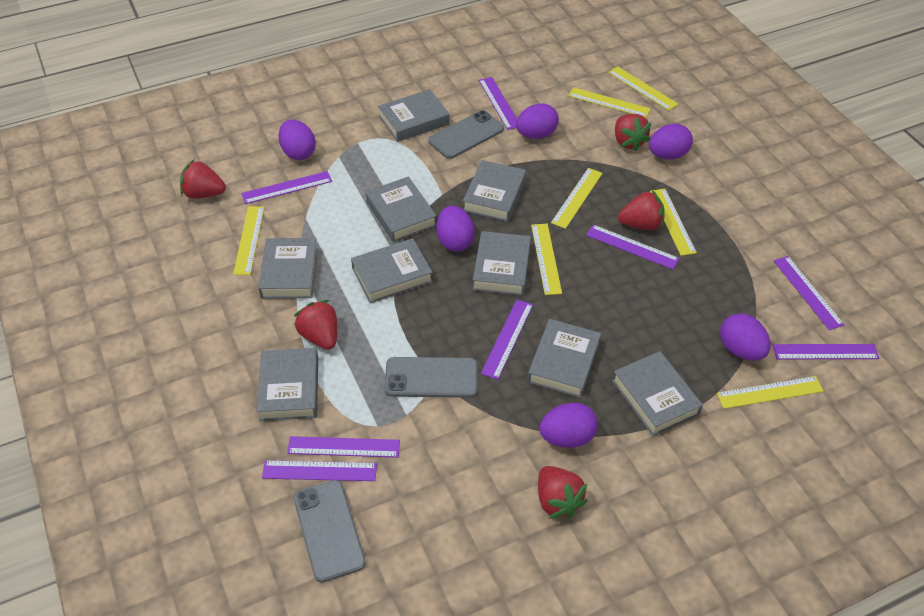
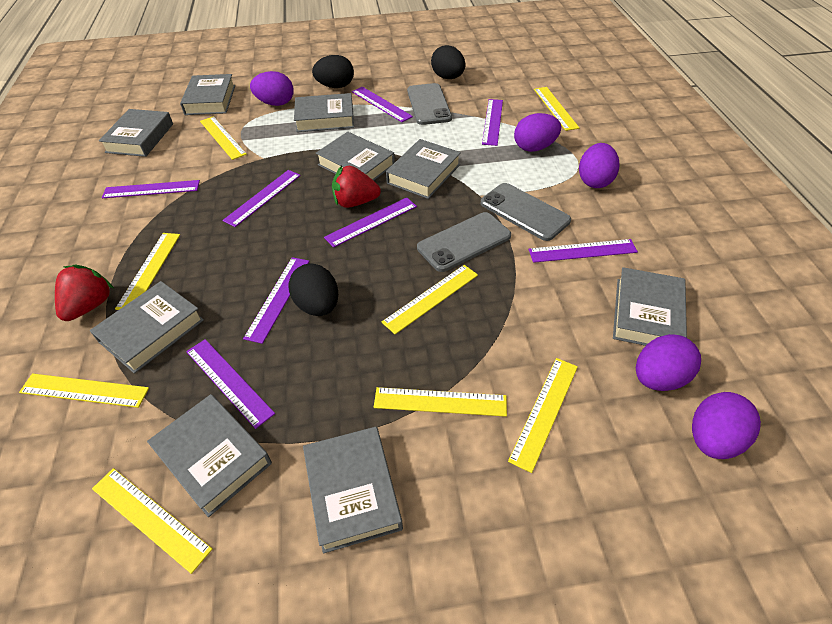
black egg: 0 -> 3
purple egg: 6 -> 5
red strawberry: 5 -> 2
yellow ruler: 7 -> 8

